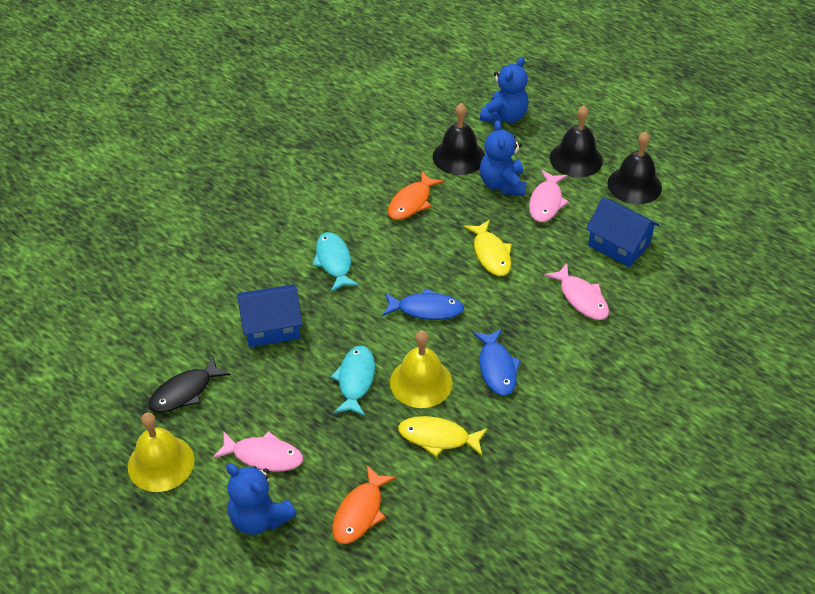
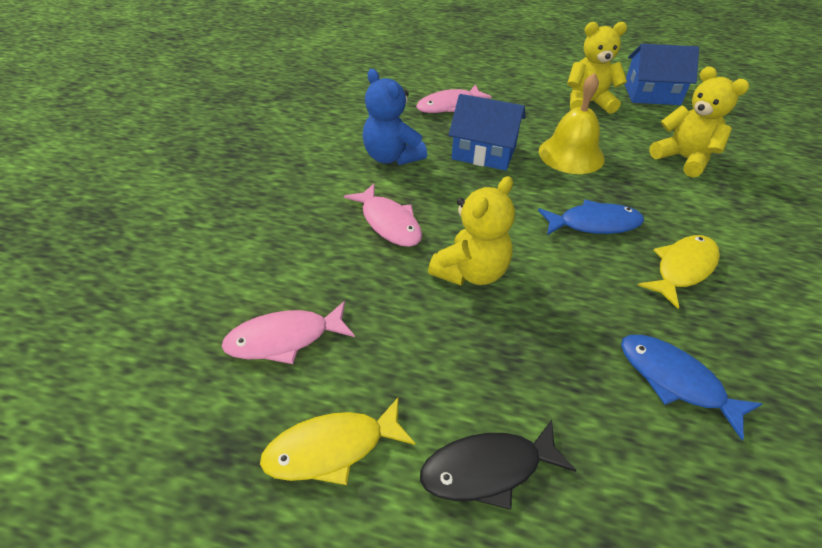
black bell: 3 -> 0
blue teddy bear: 3 -> 1
orange fish: 2 -> 0
turquoise fish: 2 -> 0
yellow bell: 2 -> 1
yellow teddy bear: 0 -> 3

